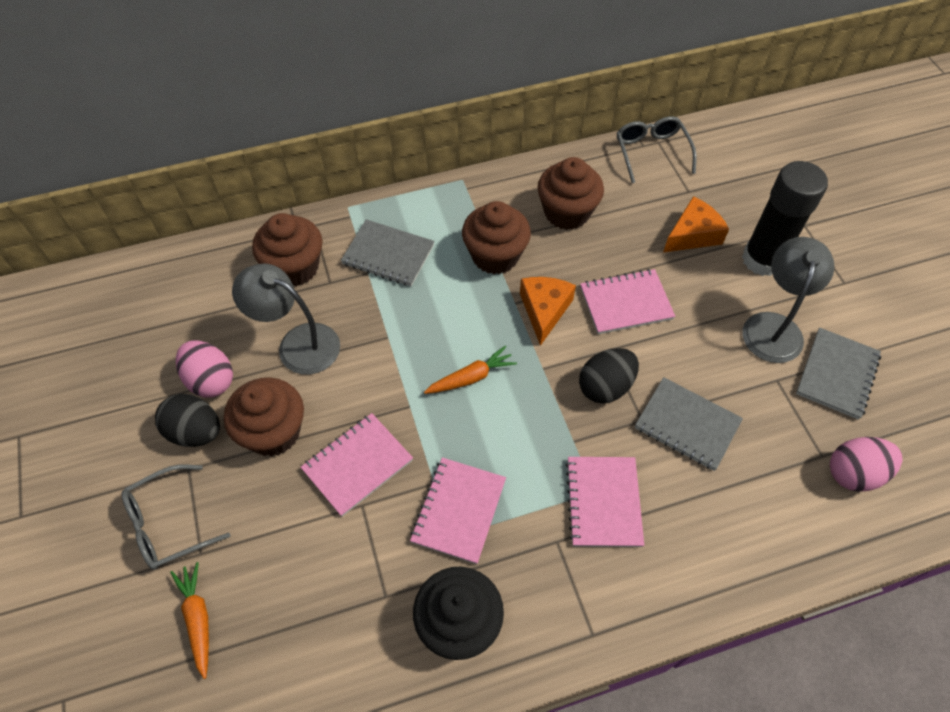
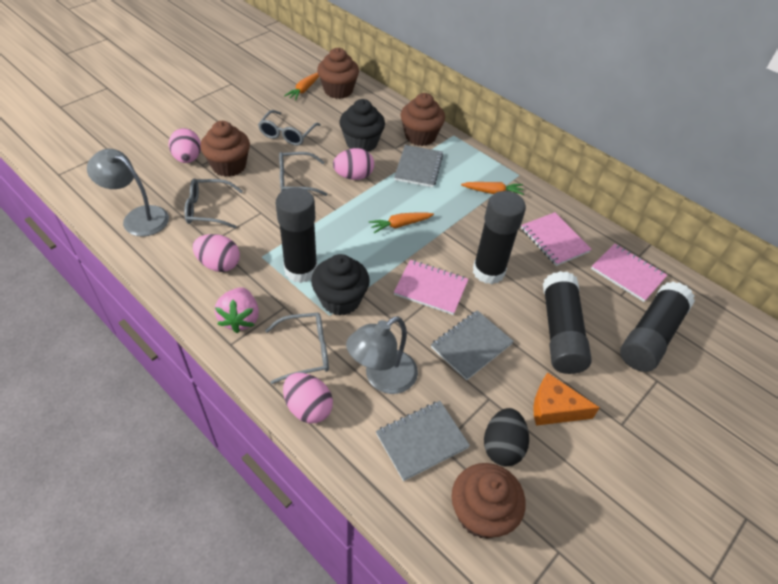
black cupcake: 1 -> 2
black egg: 2 -> 1
black glue stick: 1 -> 4
grey glasses: 2 -> 4
orange carrot: 2 -> 3
orange cheese: 2 -> 1
pink egg: 2 -> 4
pink notebook: 4 -> 3
pink strawberry: 0 -> 1

